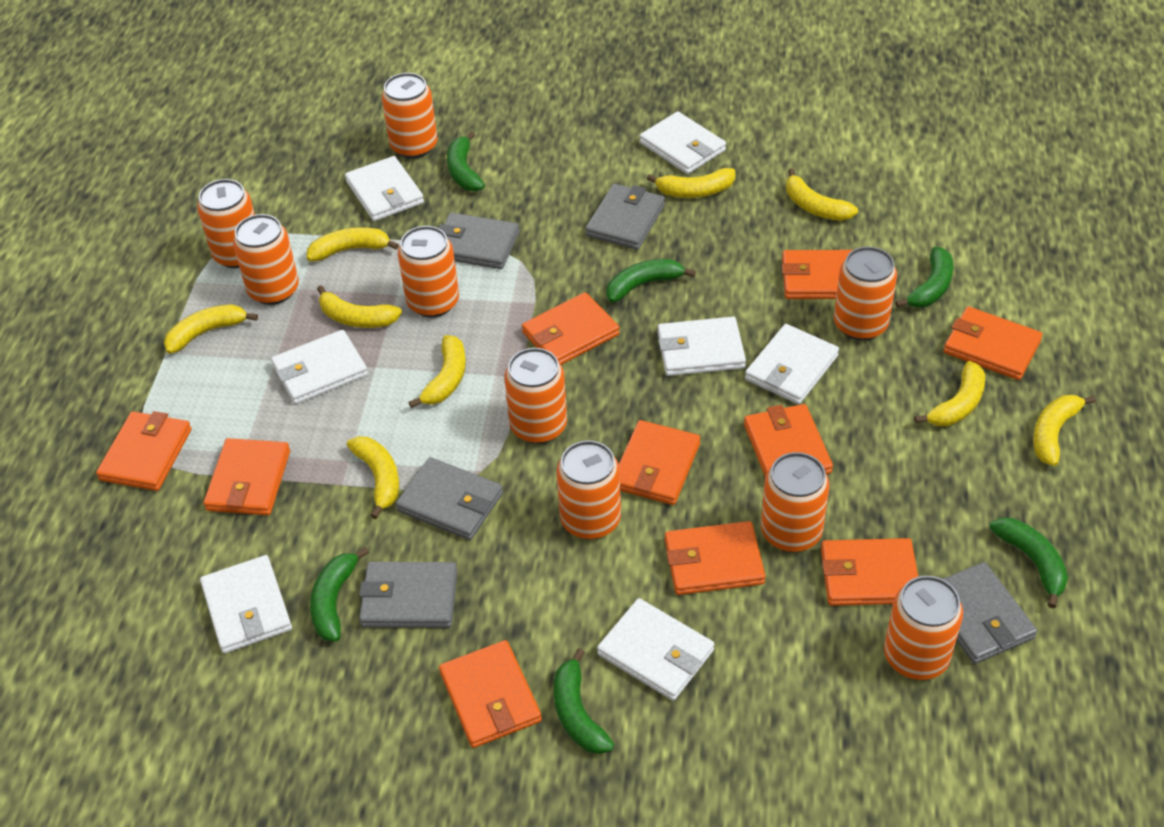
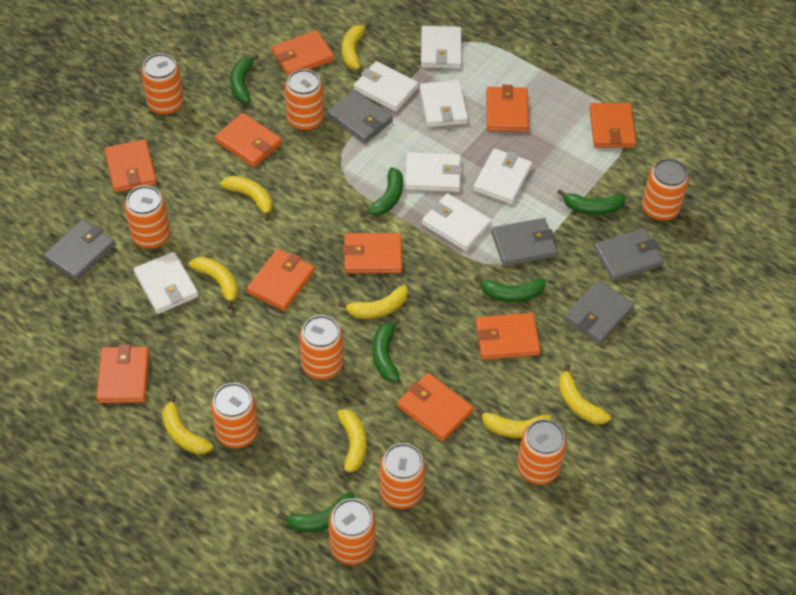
yellow banana: 9 -> 8

